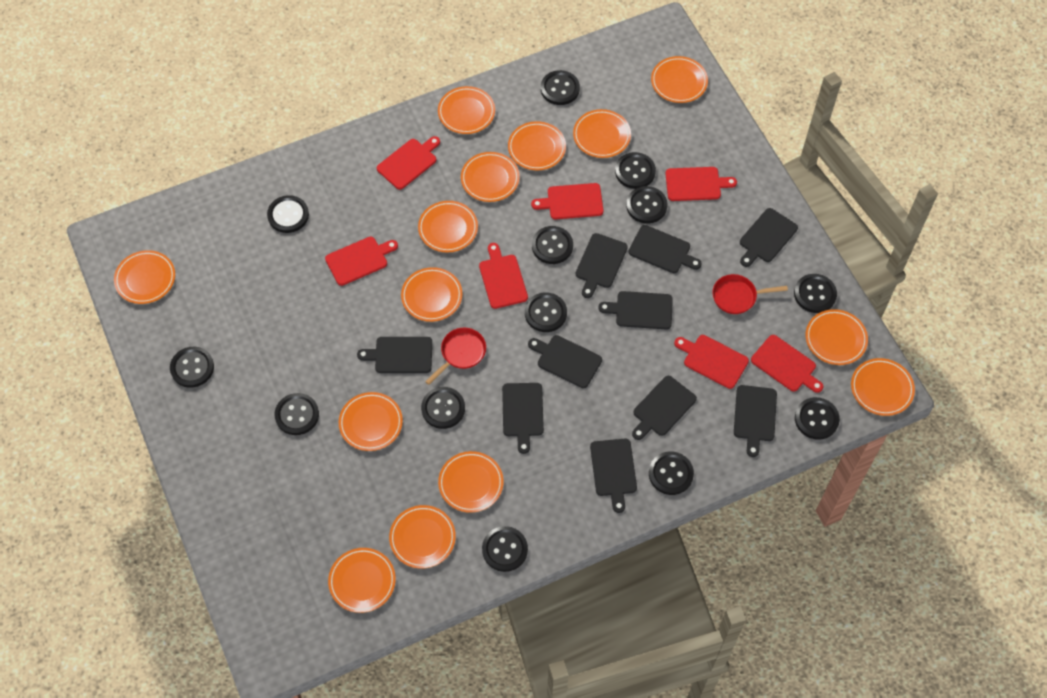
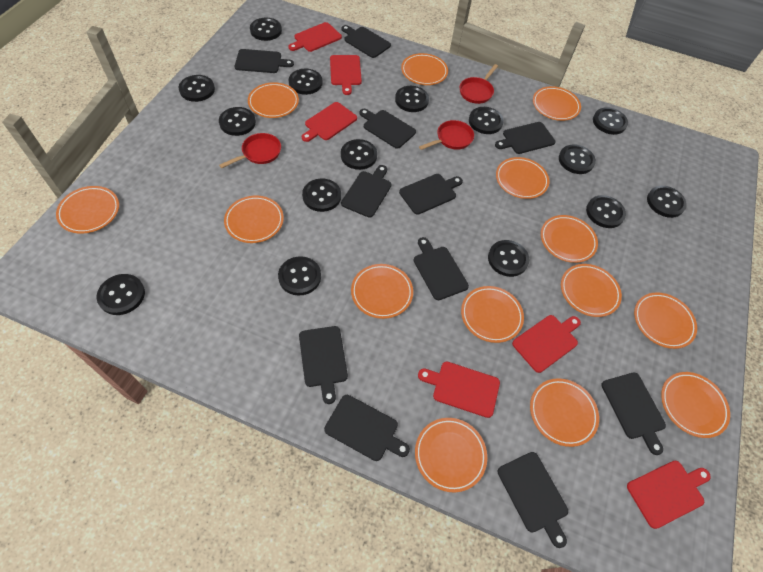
black button: 13 -> 15
black cutting board: 10 -> 11
red cutting board: 7 -> 6
red pan: 2 -> 3

